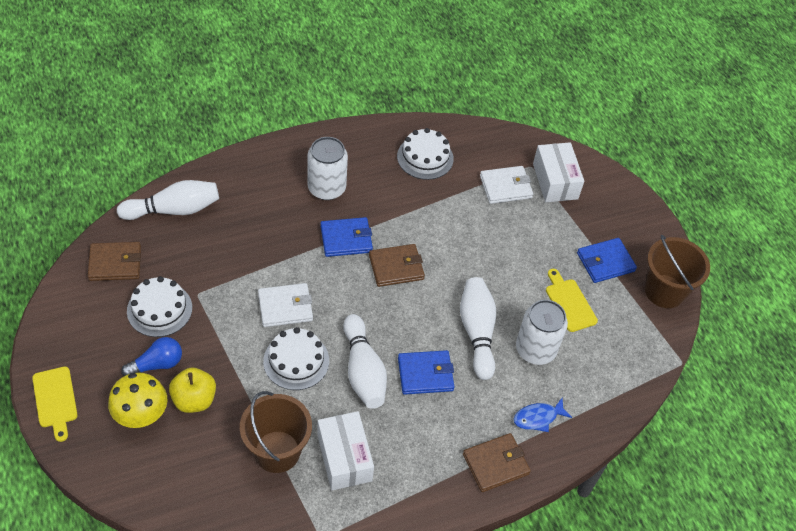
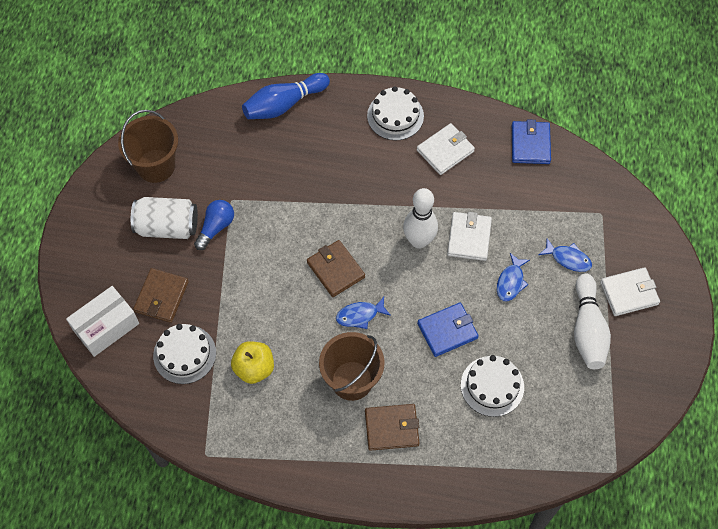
blue bowling pin: 0 -> 1
blue fish: 1 -> 3
blue wallet: 3 -> 2
white bowling pin: 3 -> 2
white box: 2 -> 1
white can: 2 -> 1
white wallet: 2 -> 3
yellow cutting board: 2 -> 0
yellow mushroom: 1 -> 0

